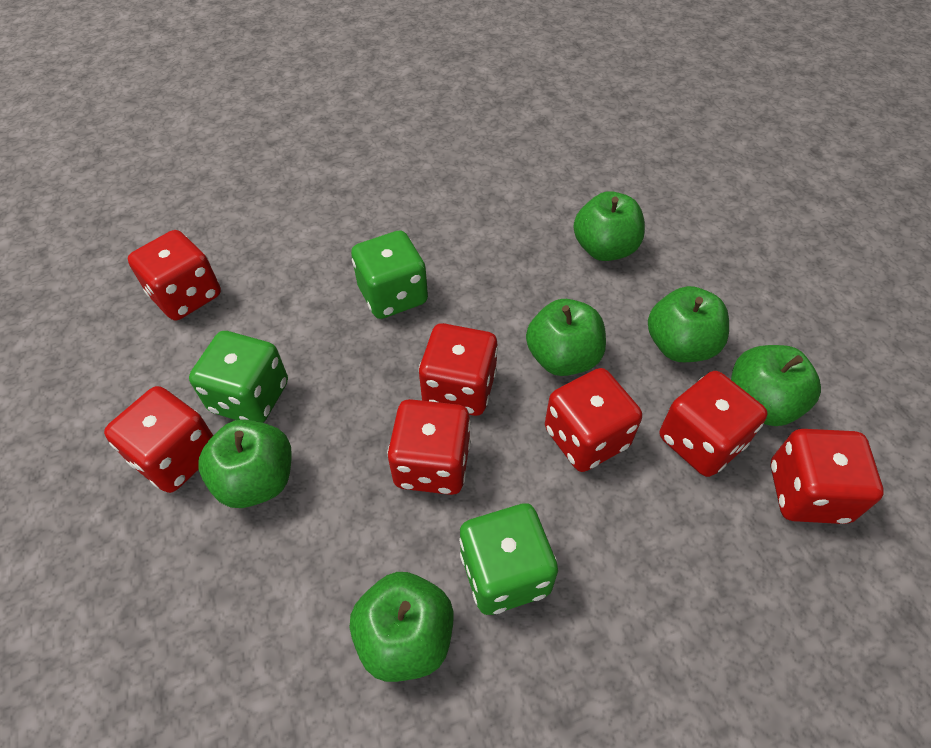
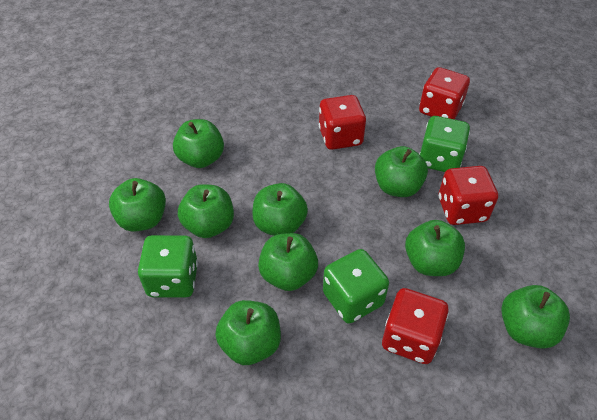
green apple: 6 -> 9
red dice: 7 -> 4

